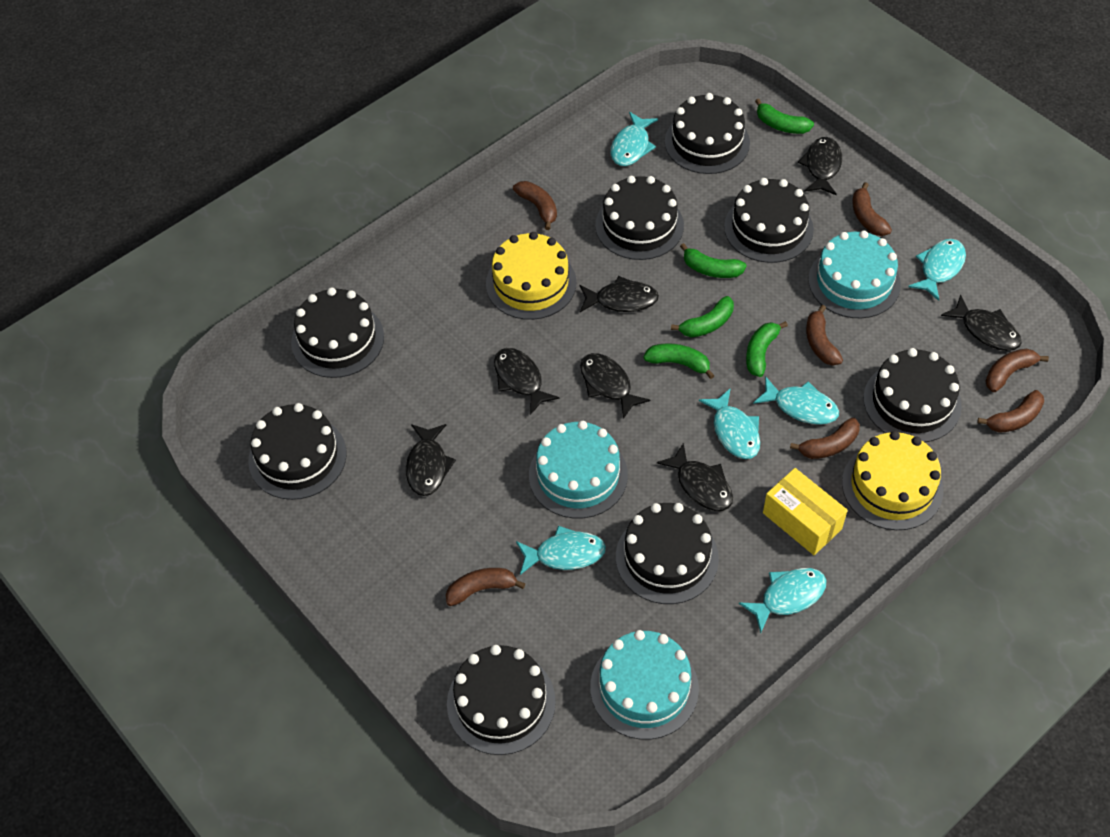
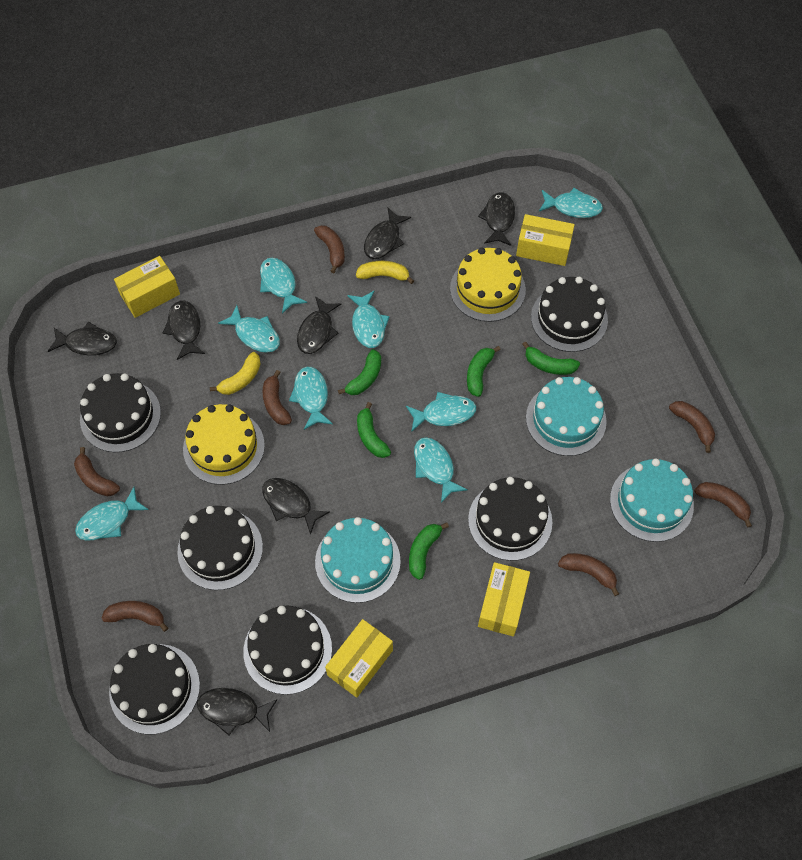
black cake: 8 -> 6
turquoise fish: 6 -> 8
yellow banana: 0 -> 2
yellow box: 1 -> 4

